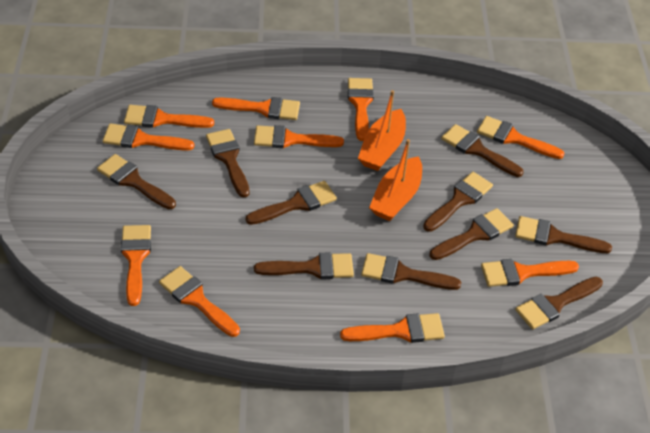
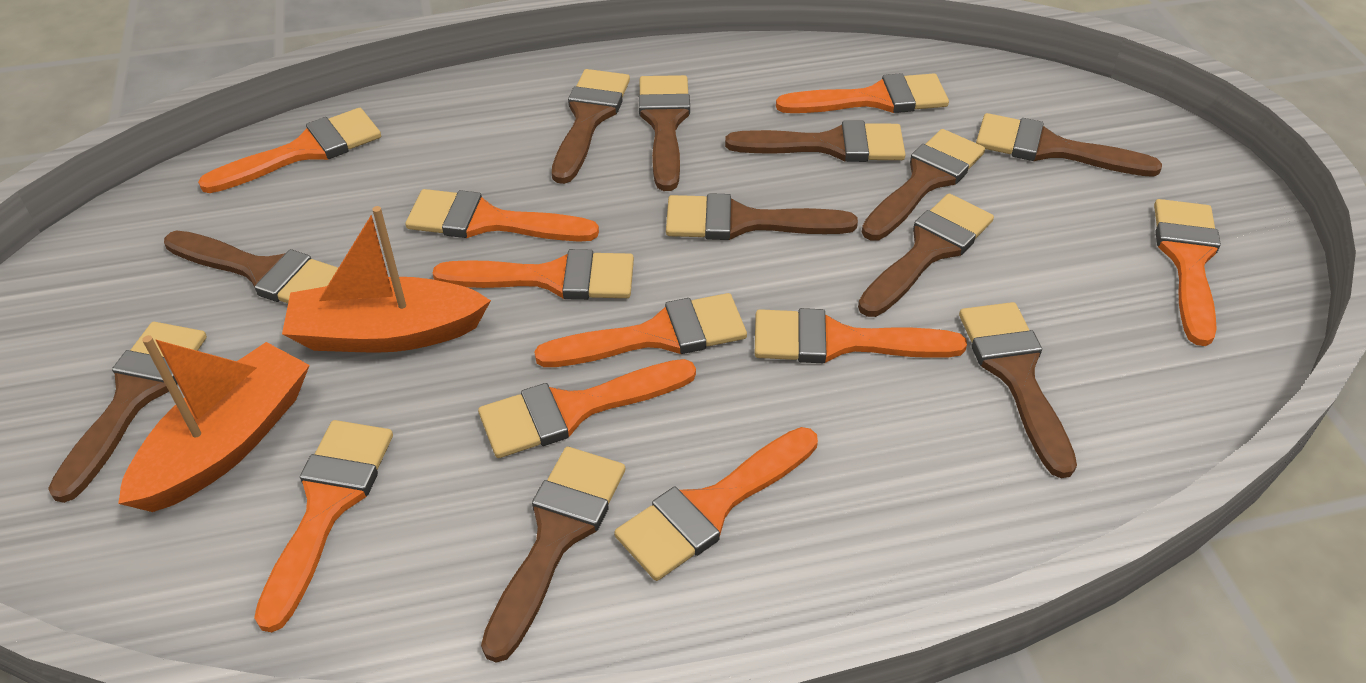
brown brush: 10 -> 11

